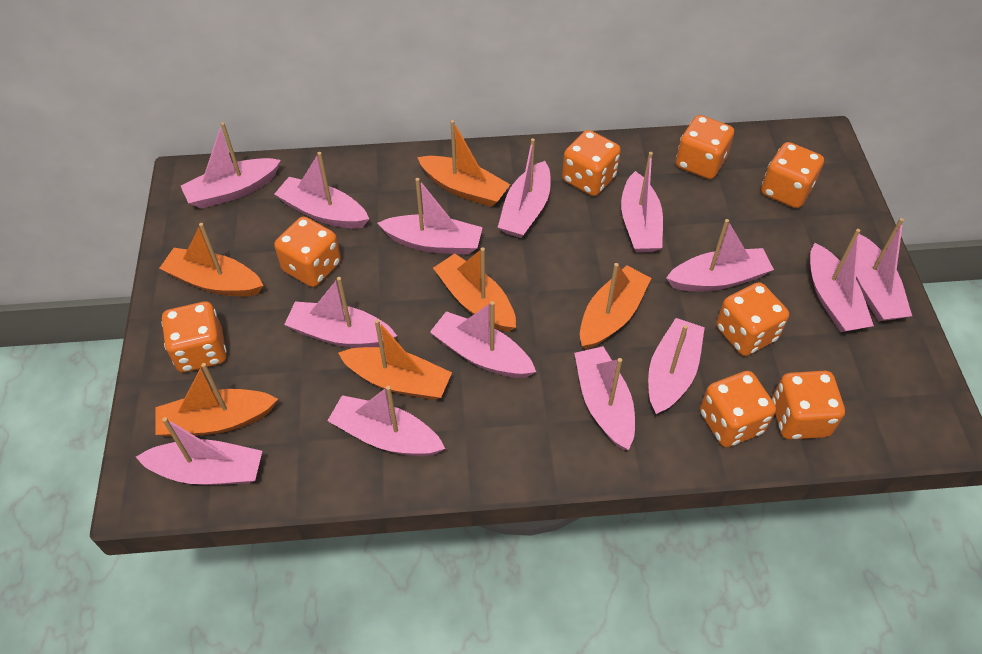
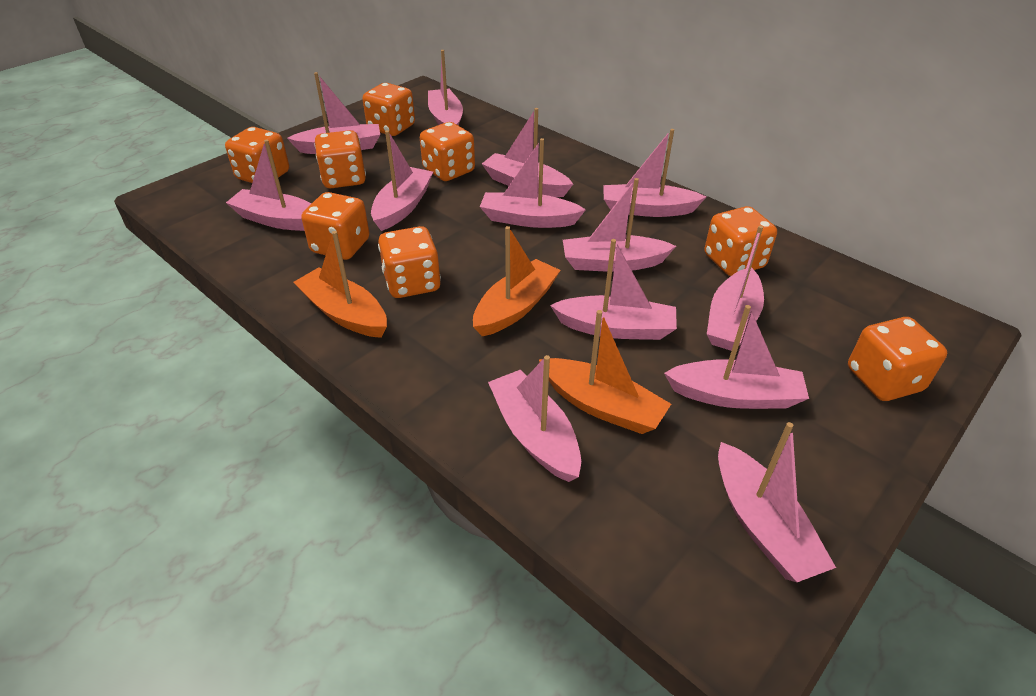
orange boat: 6 -> 3
pink boat: 14 -> 13

